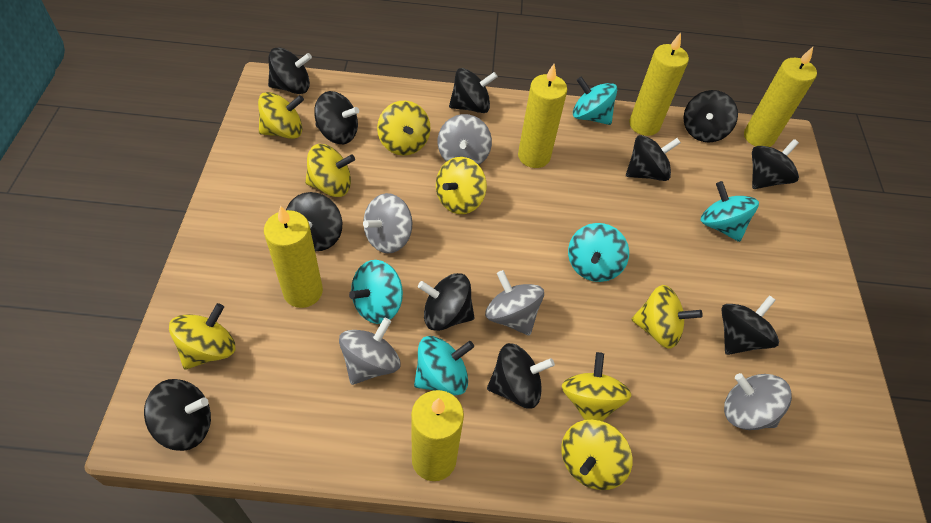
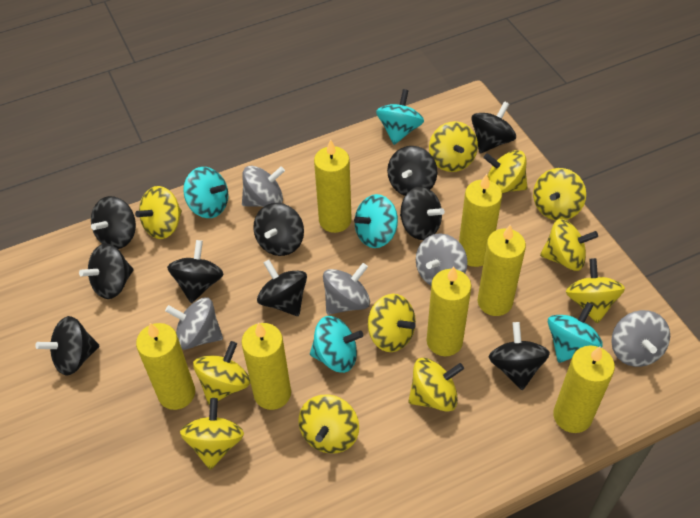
black spinning top: 11 -> 10
yellow candle: 5 -> 7
yellow spinning top: 8 -> 11

